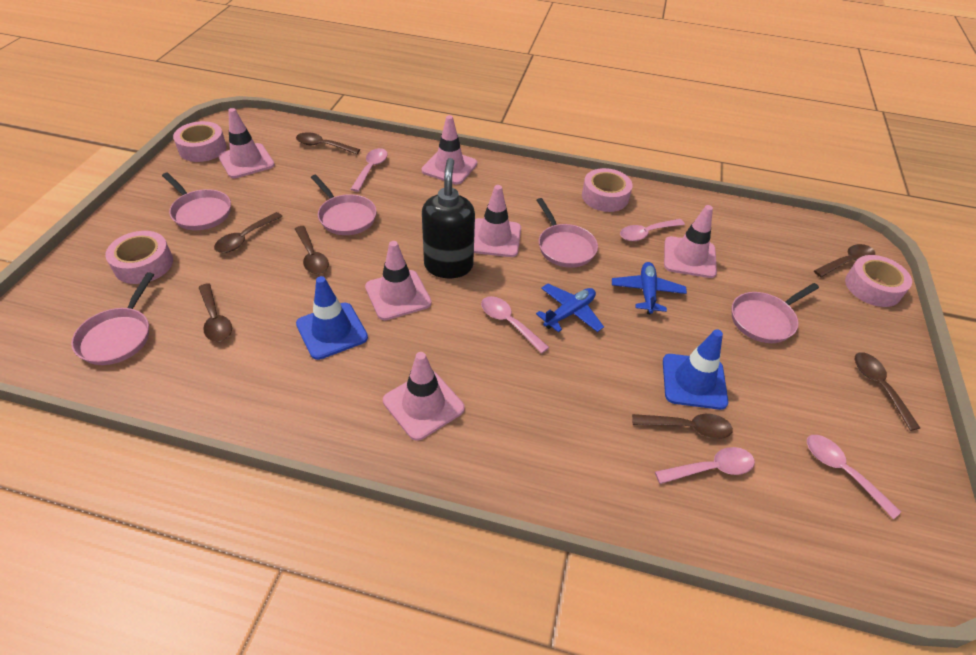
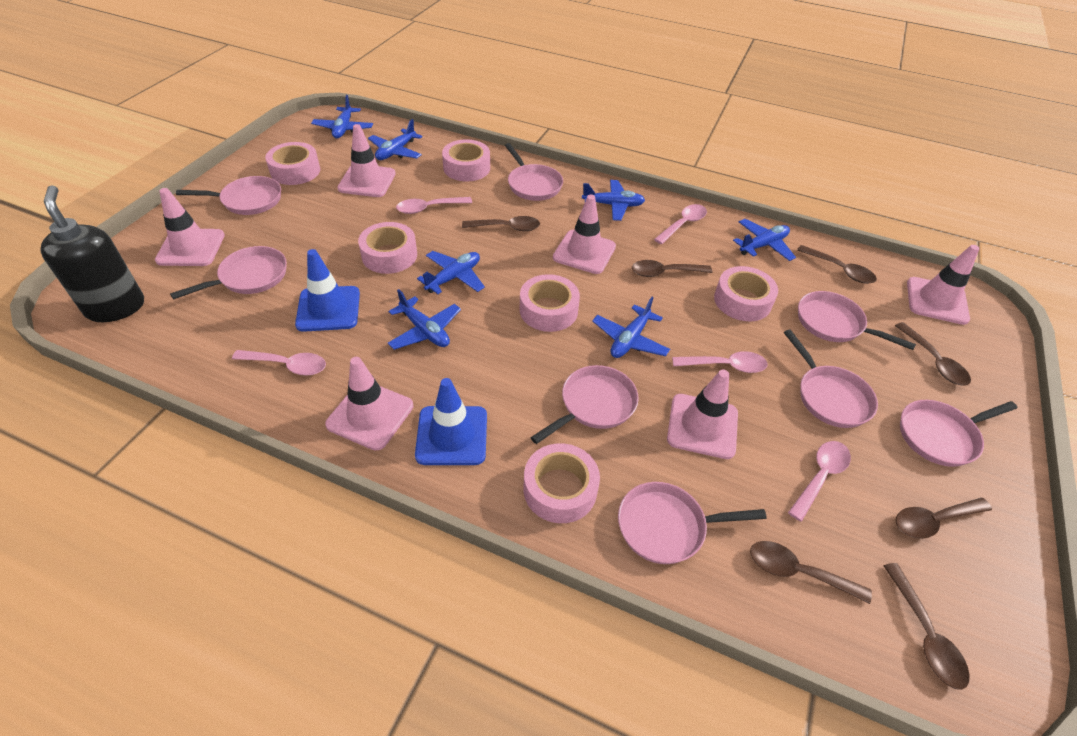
blue plane: 2 -> 7
pink pan: 5 -> 8
pink tape: 4 -> 6

